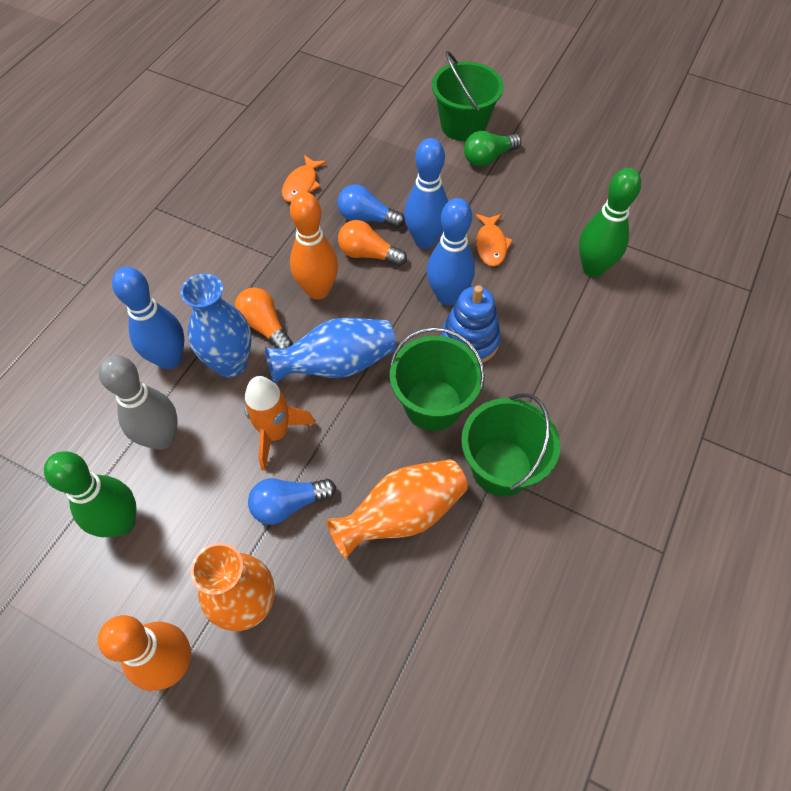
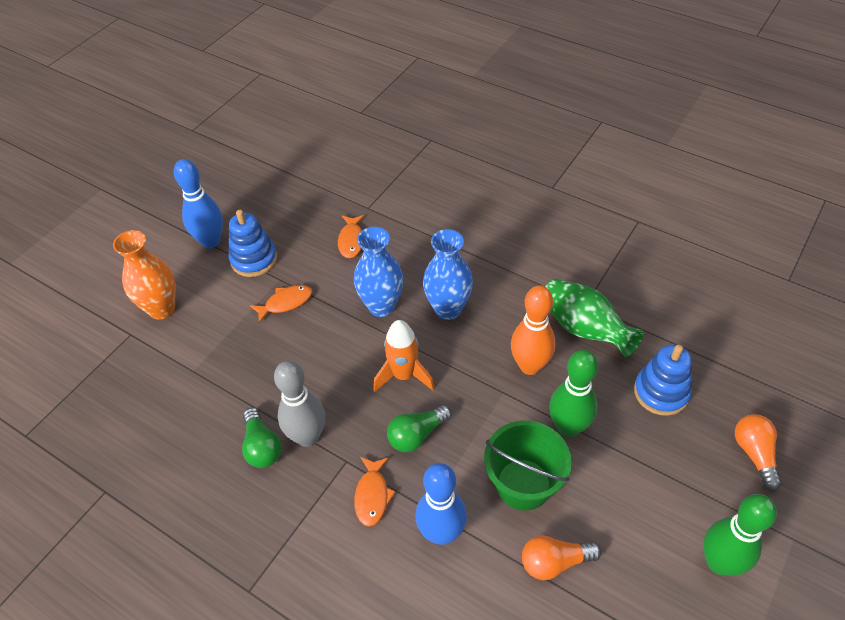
blue bowling pin: 3 -> 2
blue light bulb: 2 -> 0
blue stacking toy: 1 -> 2
green bucket: 3 -> 1
green light bulb: 1 -> 2
green vase: 0 -> 1
orange bowling pin: 2 -> 1
orange fish: 2 -> 3
orange vase: 2 -> 1

